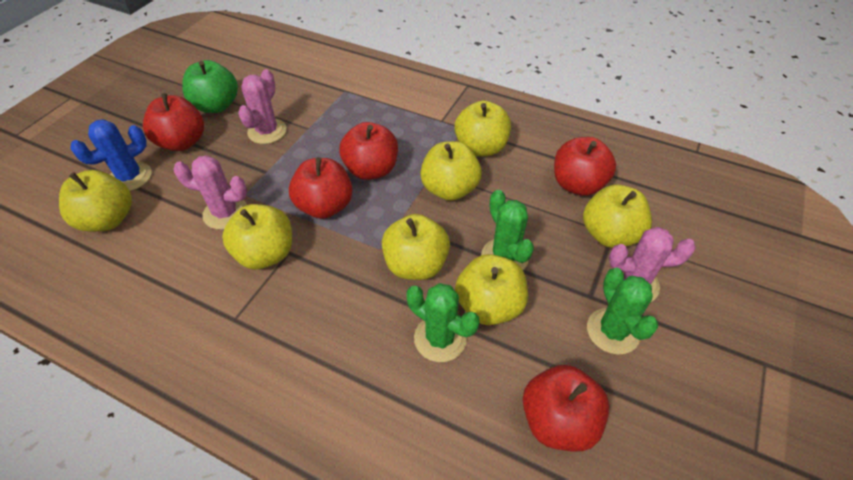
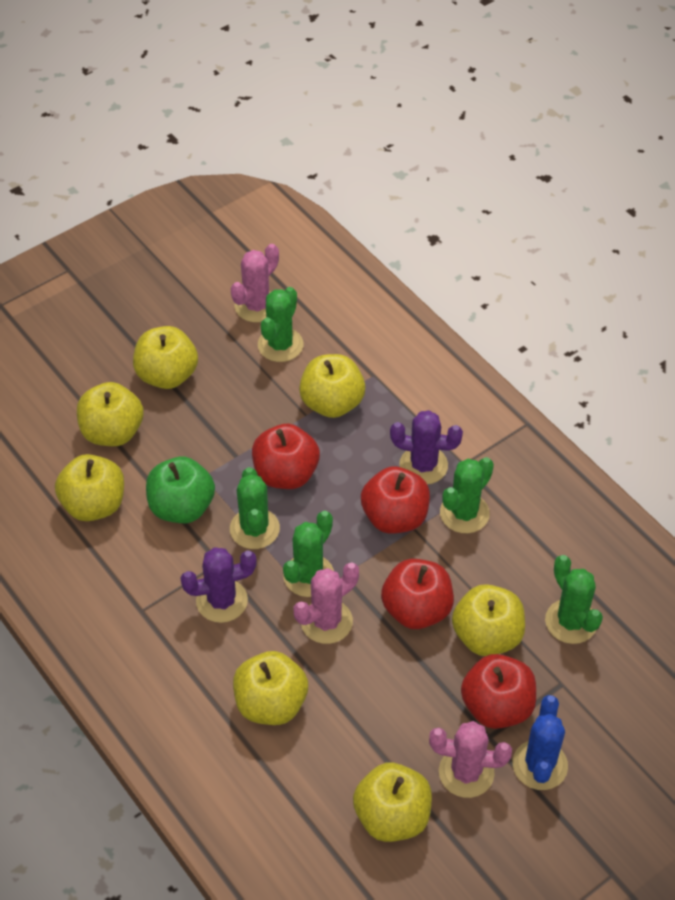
green cactus: 3 -> 5
purple cactus: 0 -> 2
red apple: 5 -> 4

